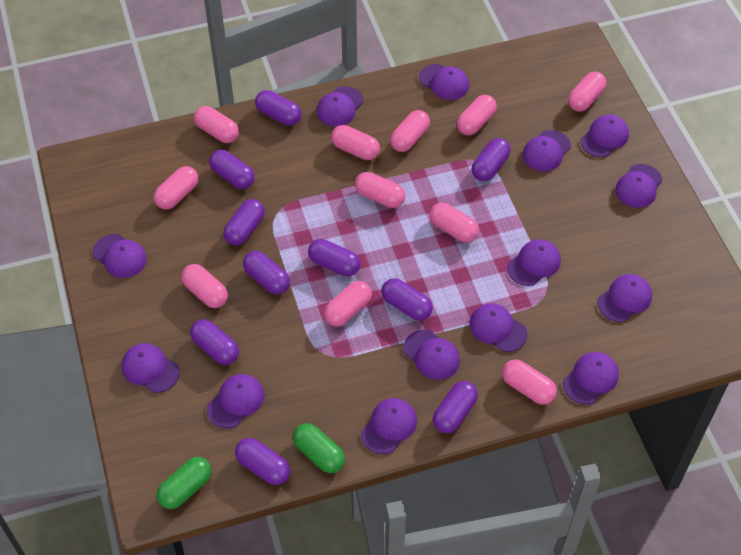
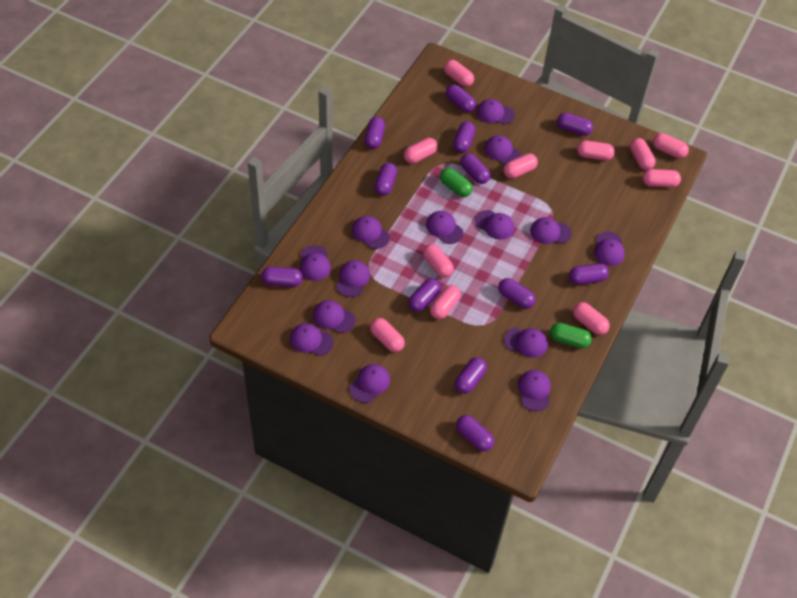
purple capsule: 10 -> 12

